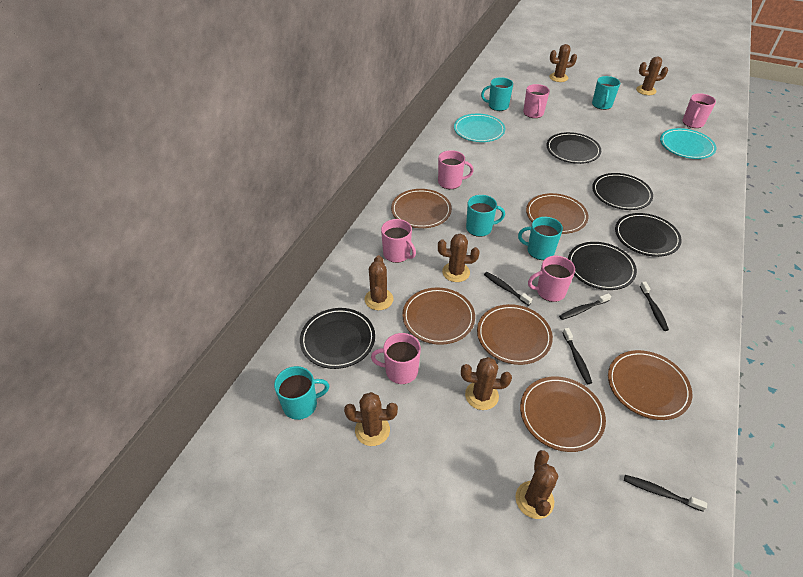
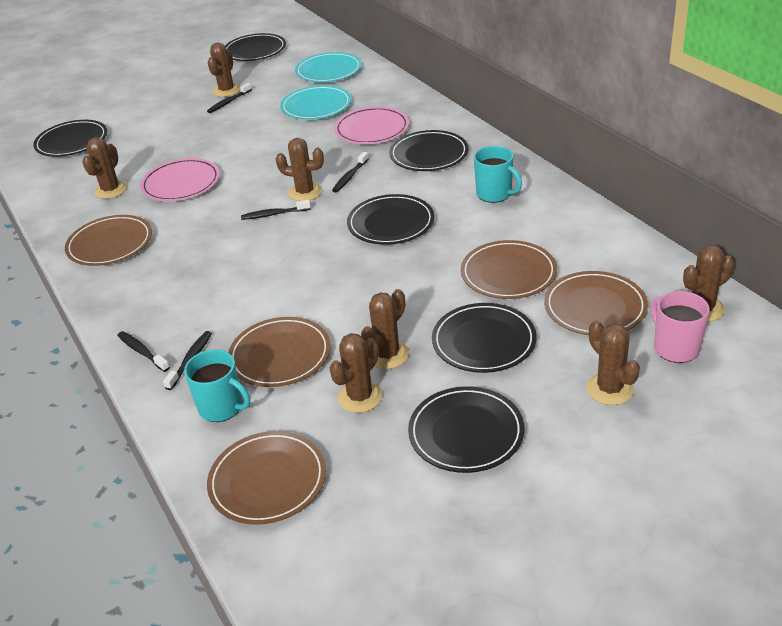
black plate: 5 -> 6
brown plate: 6 -> 5
pink mug: 6 -> 1
pink plate: 0 -> 2
turquoise mug: 5 -> 2

